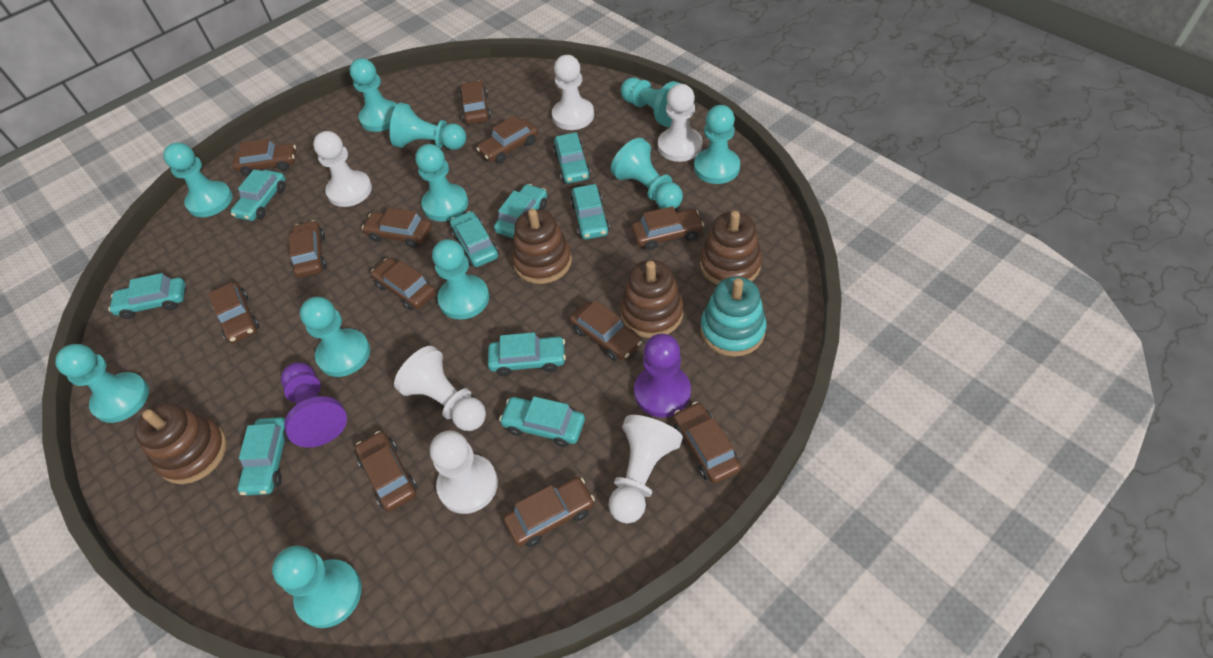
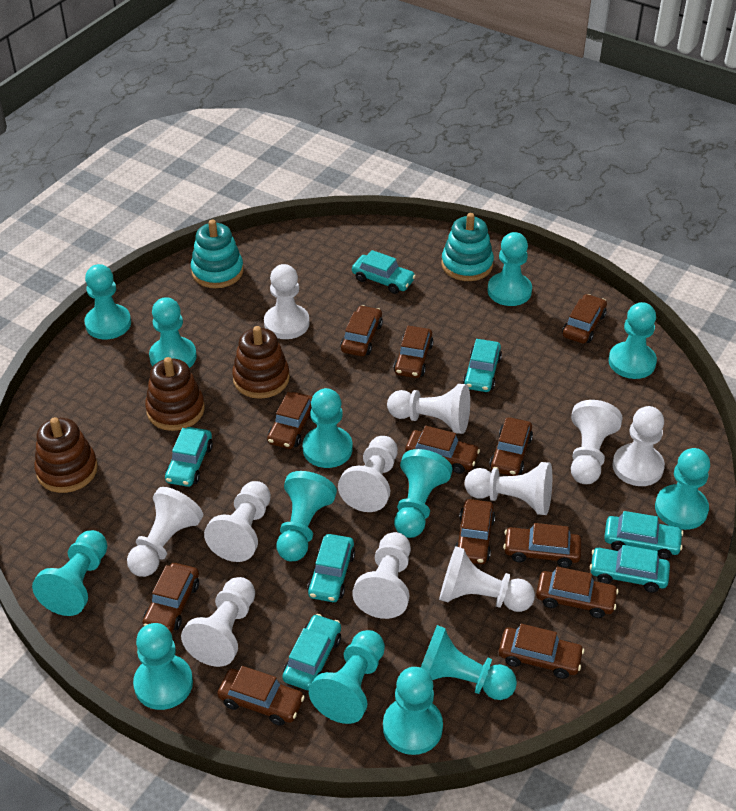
brown stacking toy: 4 -> 3
purple pawn: 2 -> 0
turquoise car: 9 -> 7
turquoise pawn: 11 -> 13
turquoise stacking toy: 1 -> 2
white pawn: 6 -> 11

